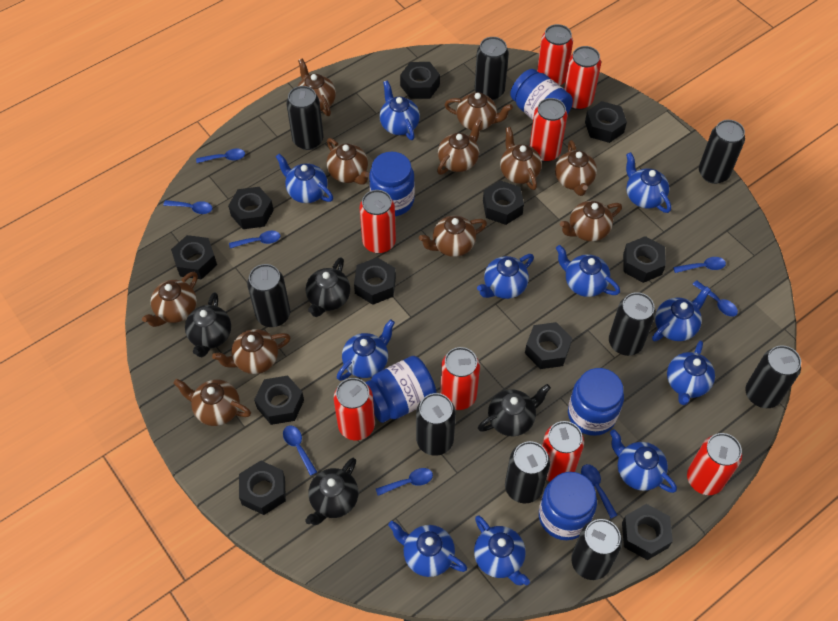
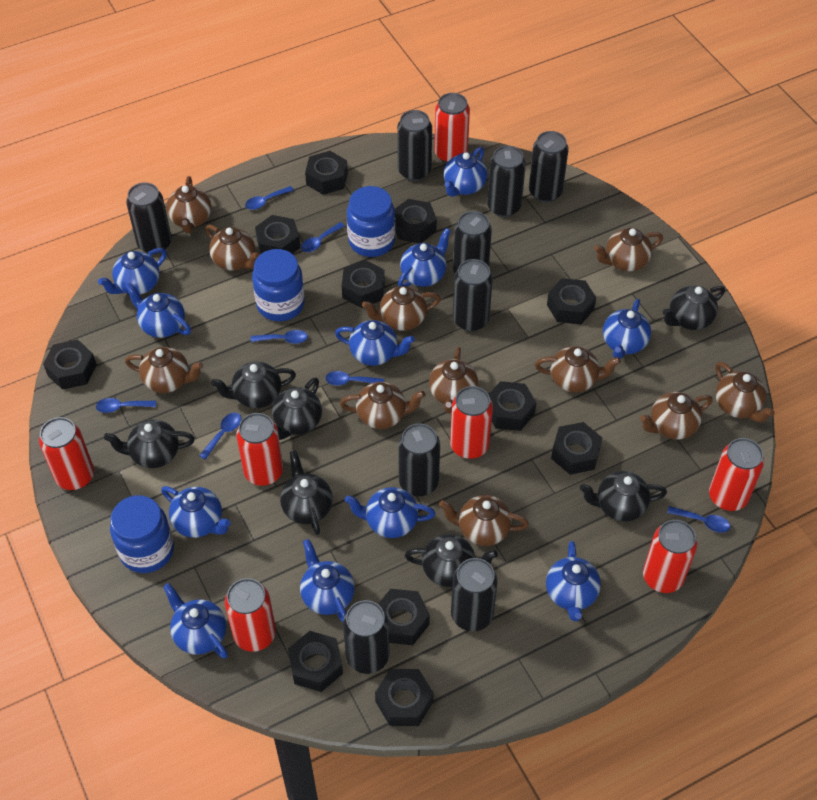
black teapot: 4 -> 7
blue jar: 5 -> 3
blue spoon: 8 -> 7
red can: 8 -> 7

